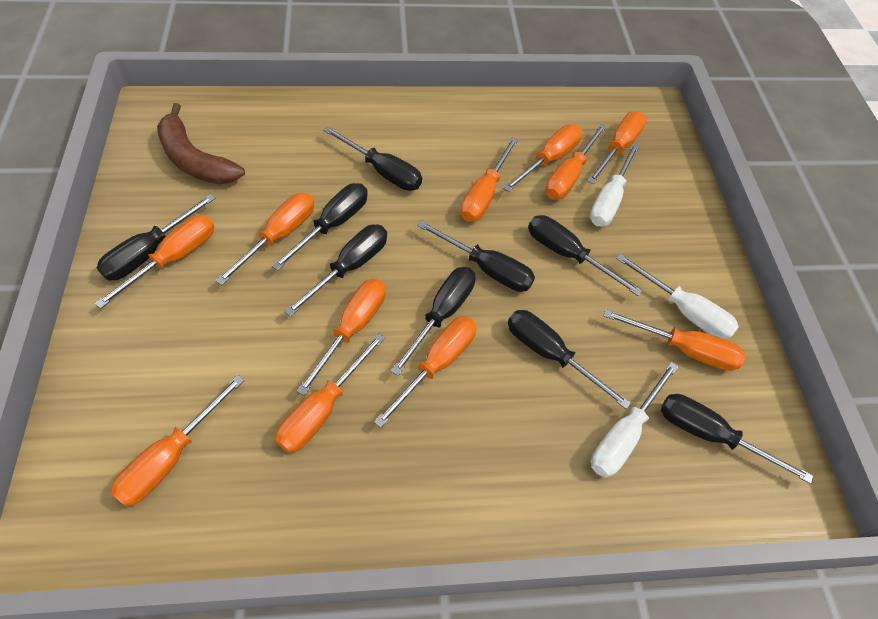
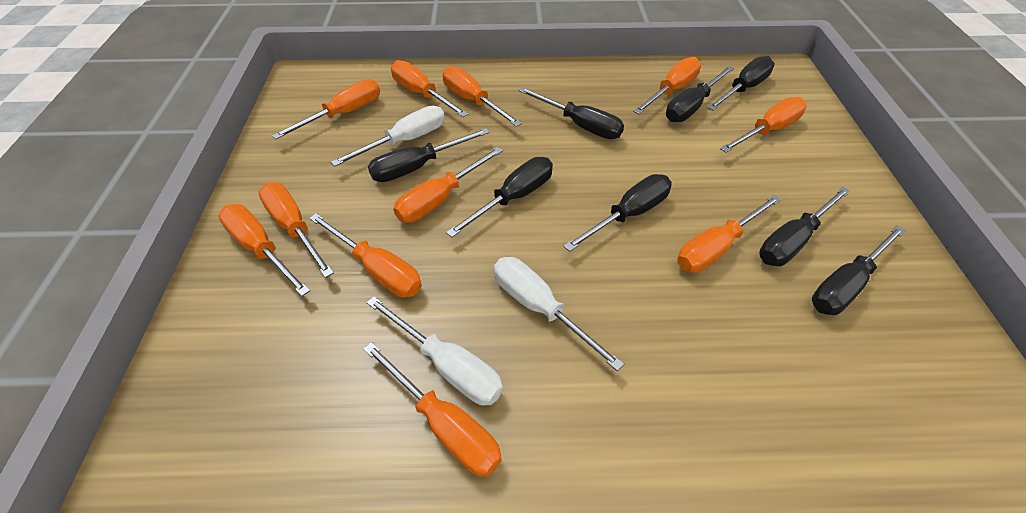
black screwdriver: 9 -> 8
brown banana: 1 -> 0

